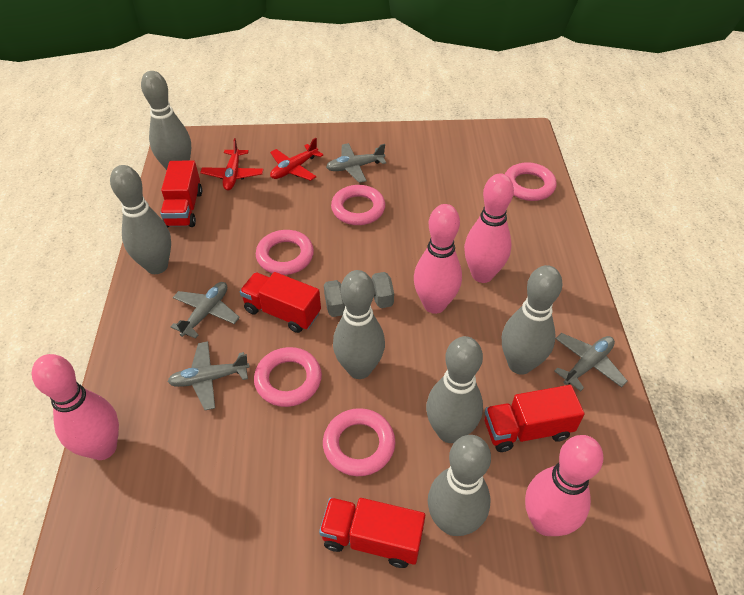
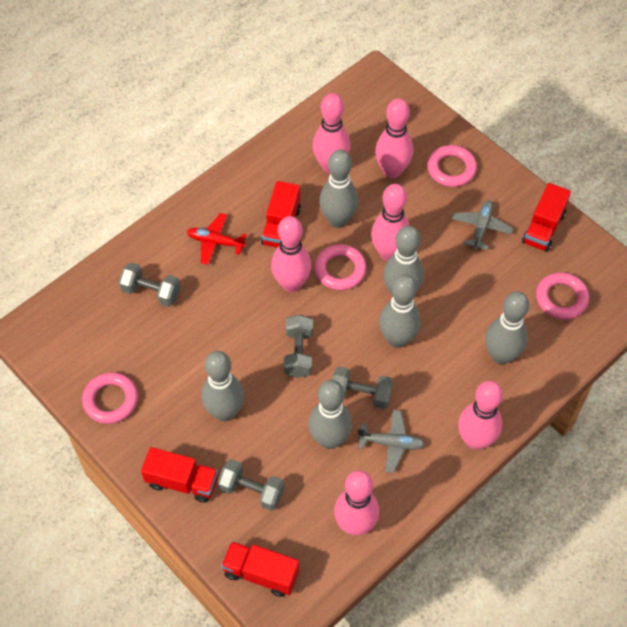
grey dumbbell: 1 -> 4
grey plane: 4 -> 2
pink bowling pin: 4 -> 6
pink ring: 5 -> 4
red plane: 2 -> 1

